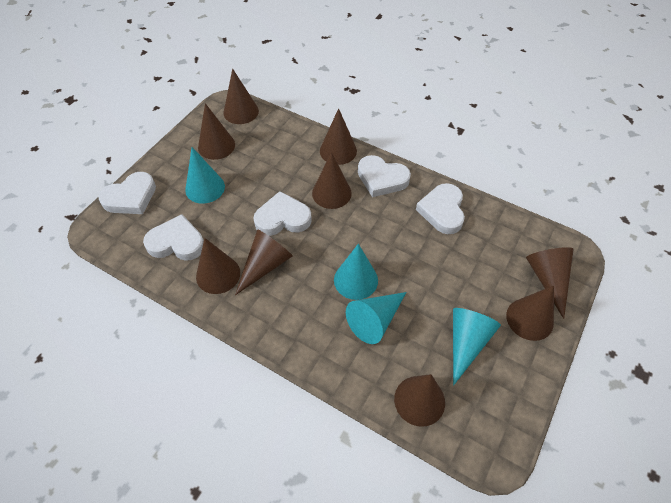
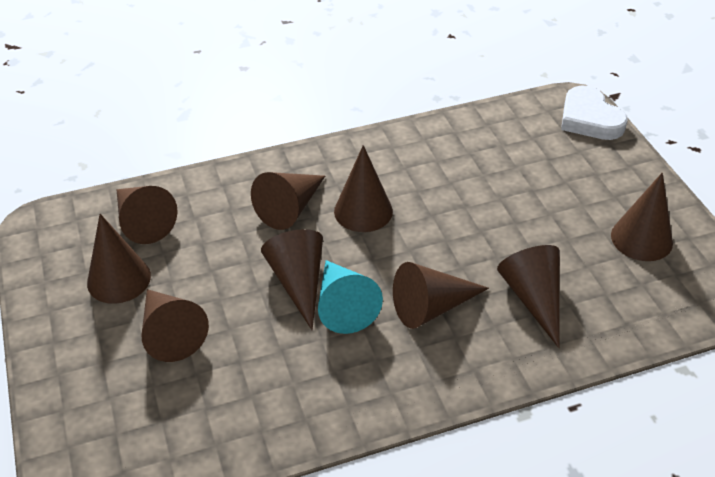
turquoise cone: 4 -> 1
white heart: 5 -> 1

